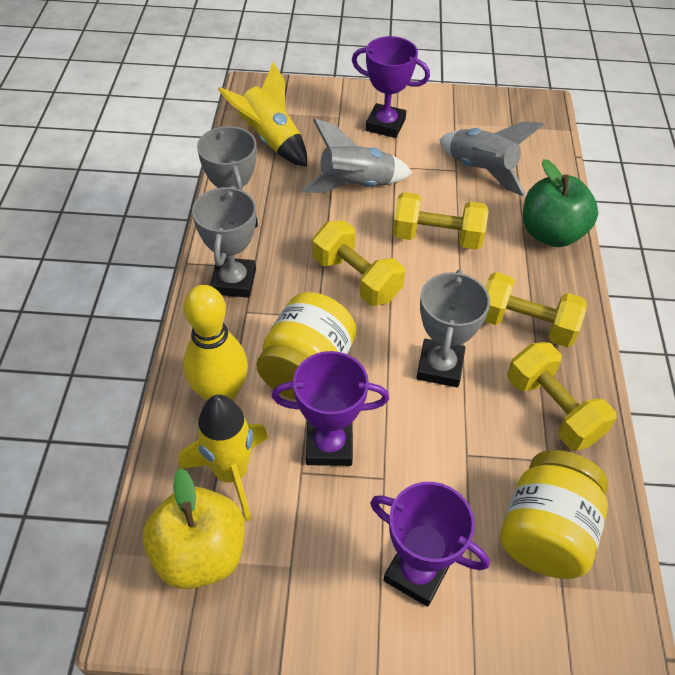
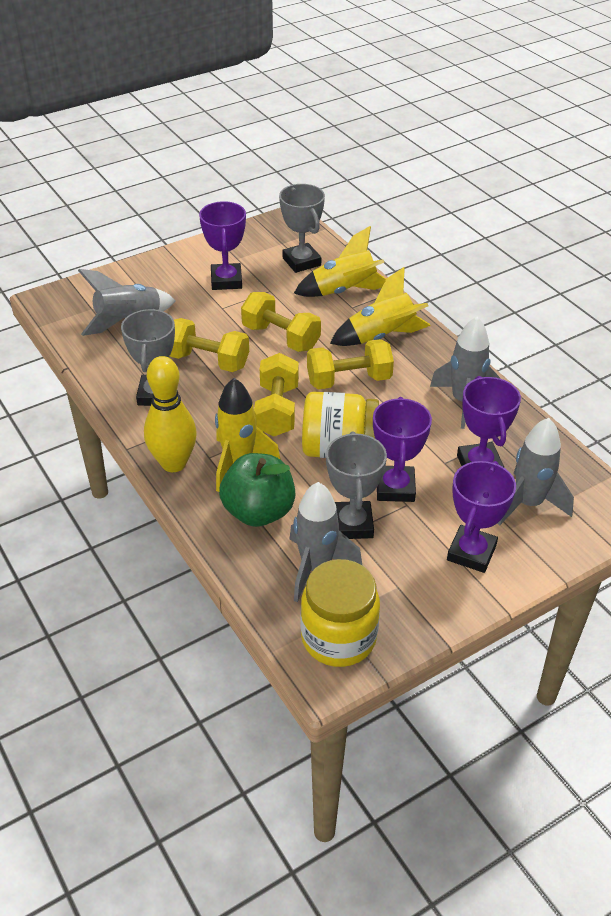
grey rocket: 2 -> 4
purple trophy: 3 -> 4
yellow apple: 1 -> 0
yellow rocket: 2 -> 3

